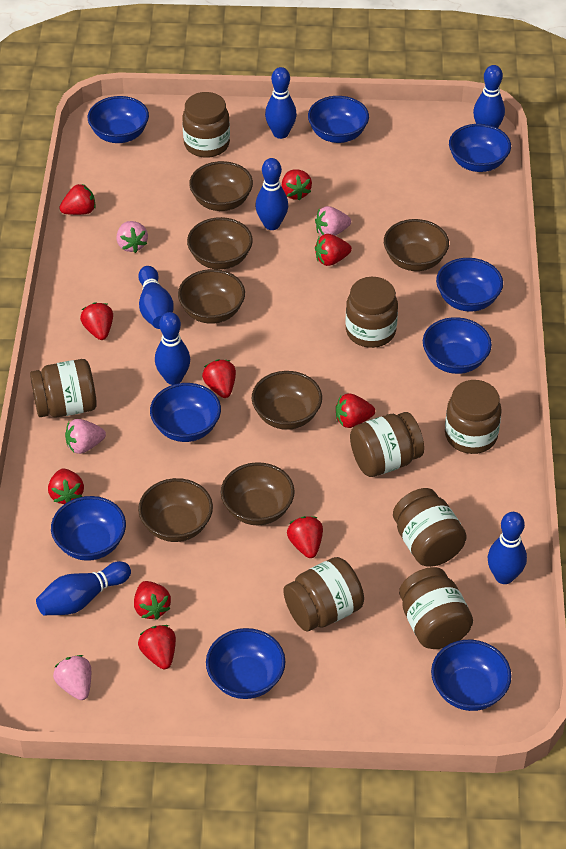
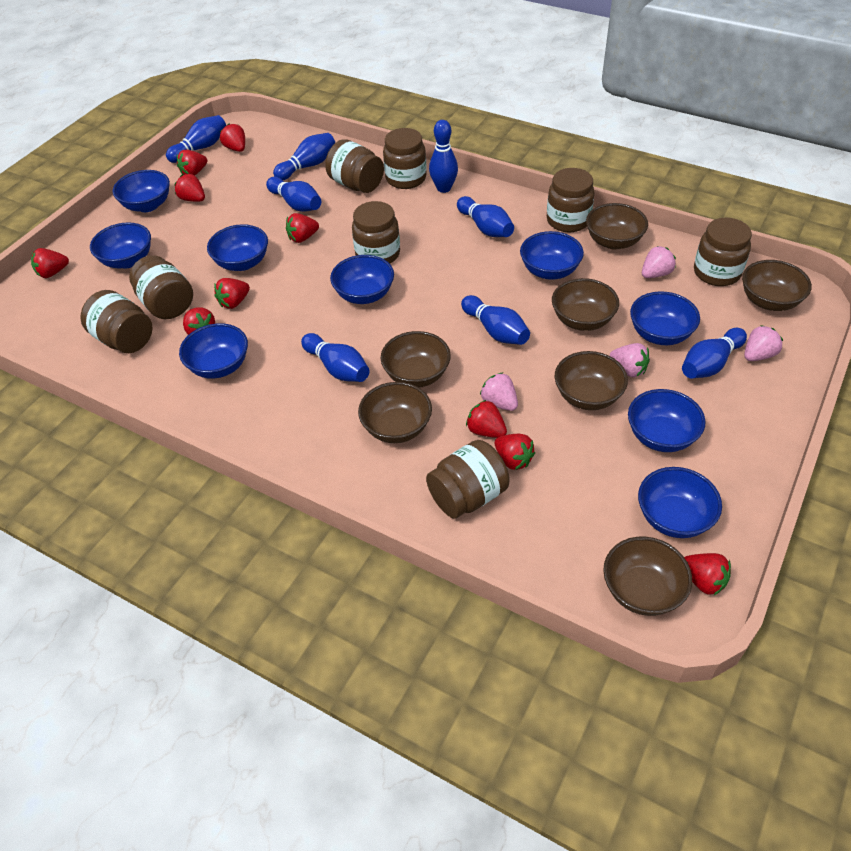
blue bowling pin: 7 -> 8

